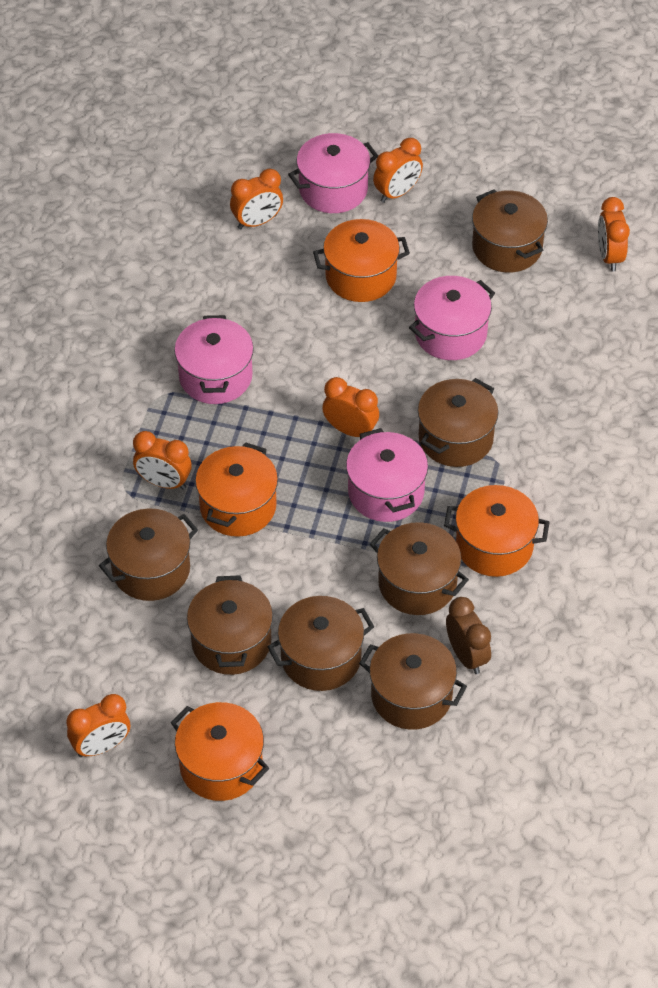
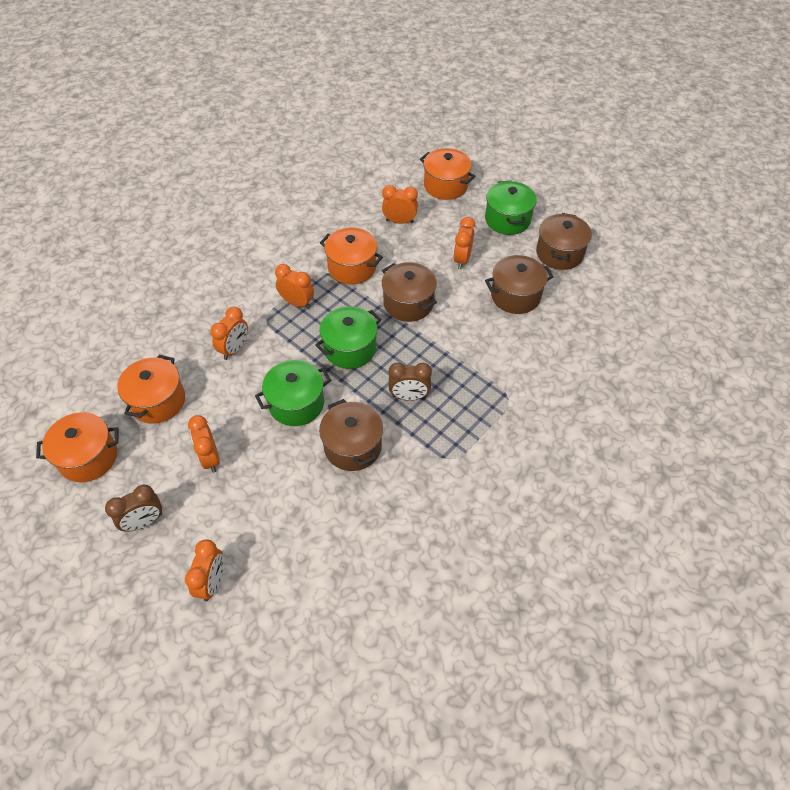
brown clock: 1 -> 2
brown pot: 7 -> 4
green pot: 0 -> 3
pink pot: 4 -> 0

